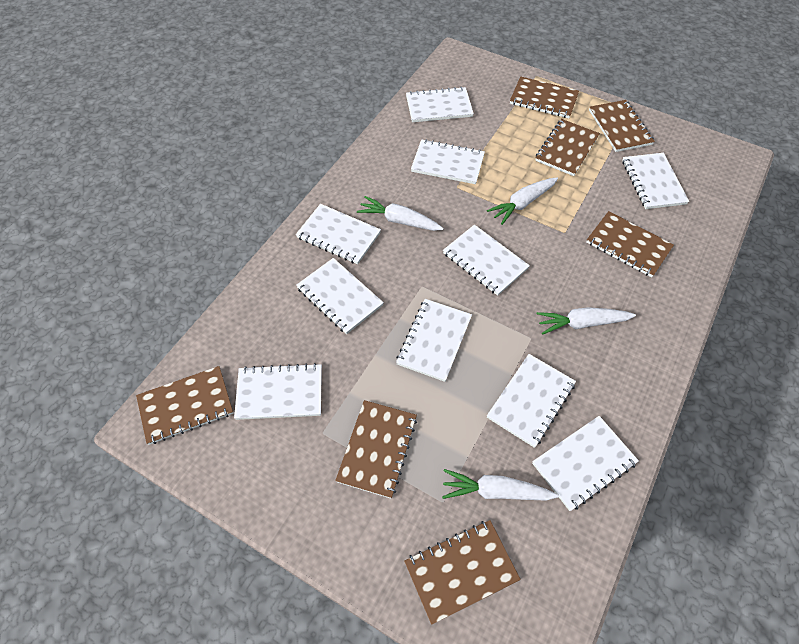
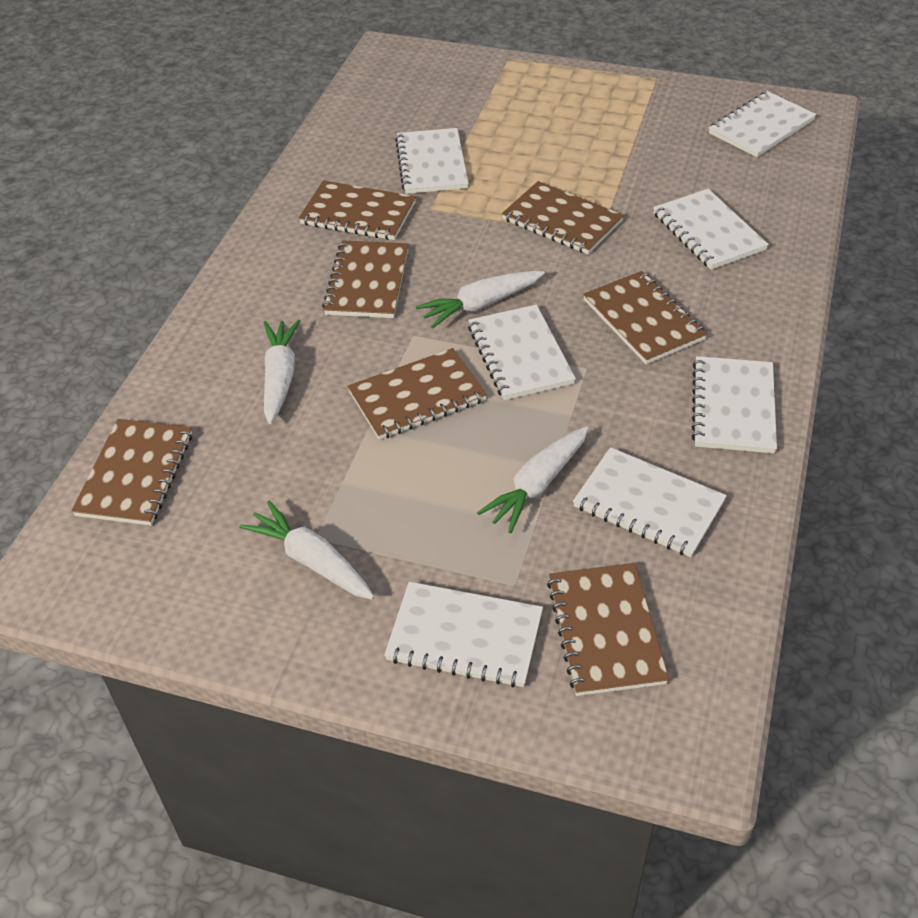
white notebook: 10 -> 7

